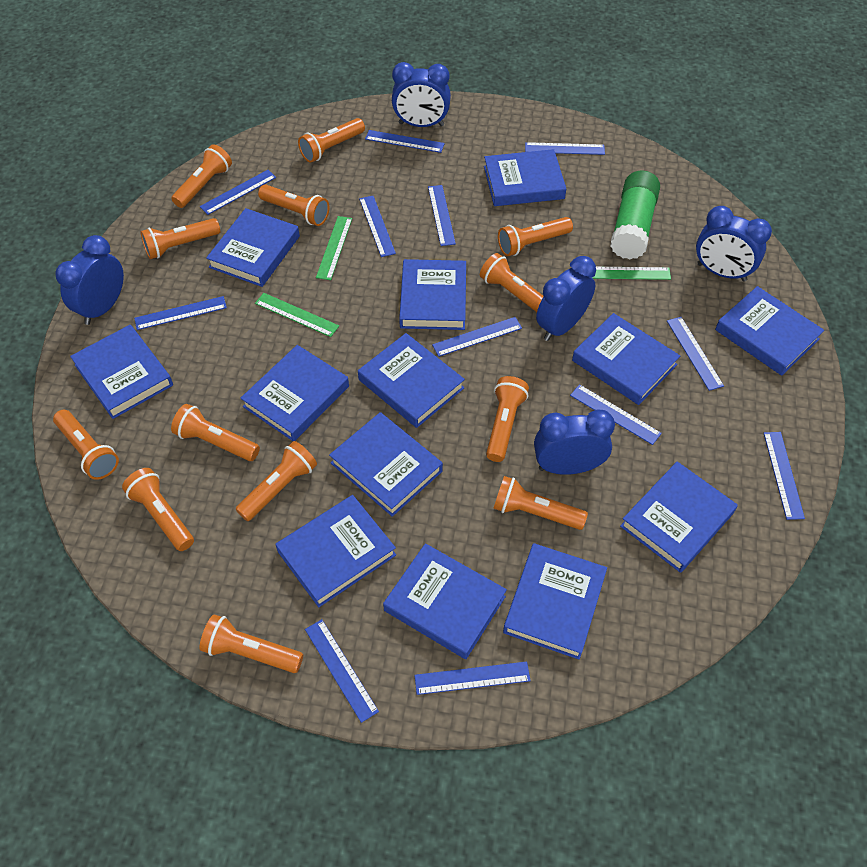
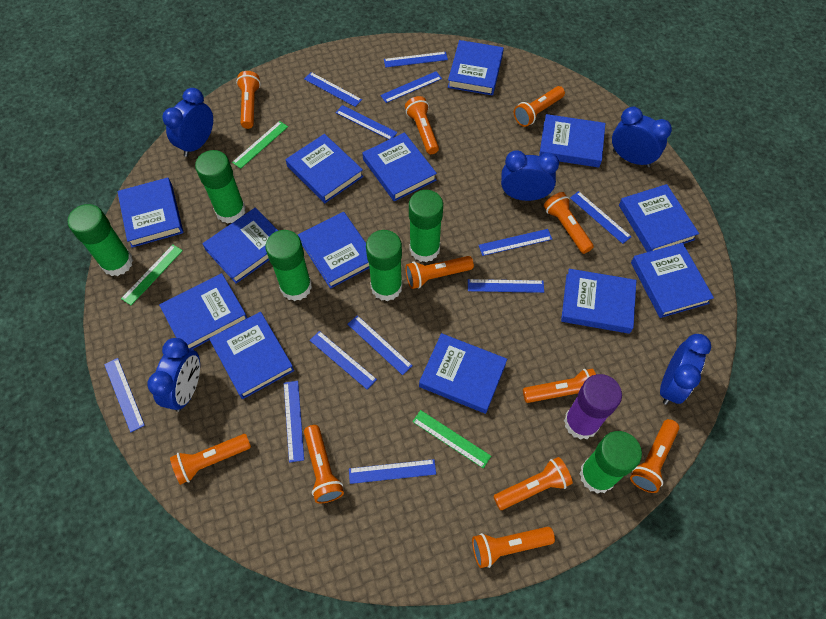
green glue stick: 1 -> 6
orange flashlight: 13 -> 11
purple glue stick: 0 -> 1

